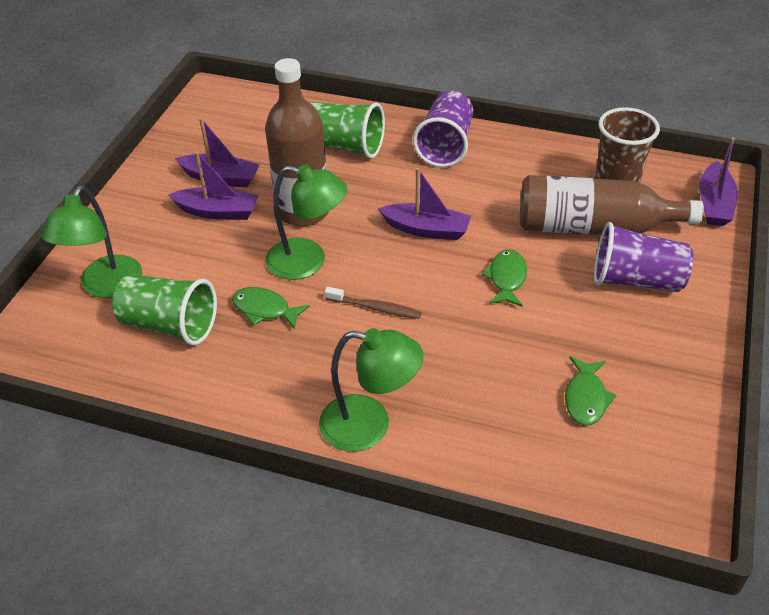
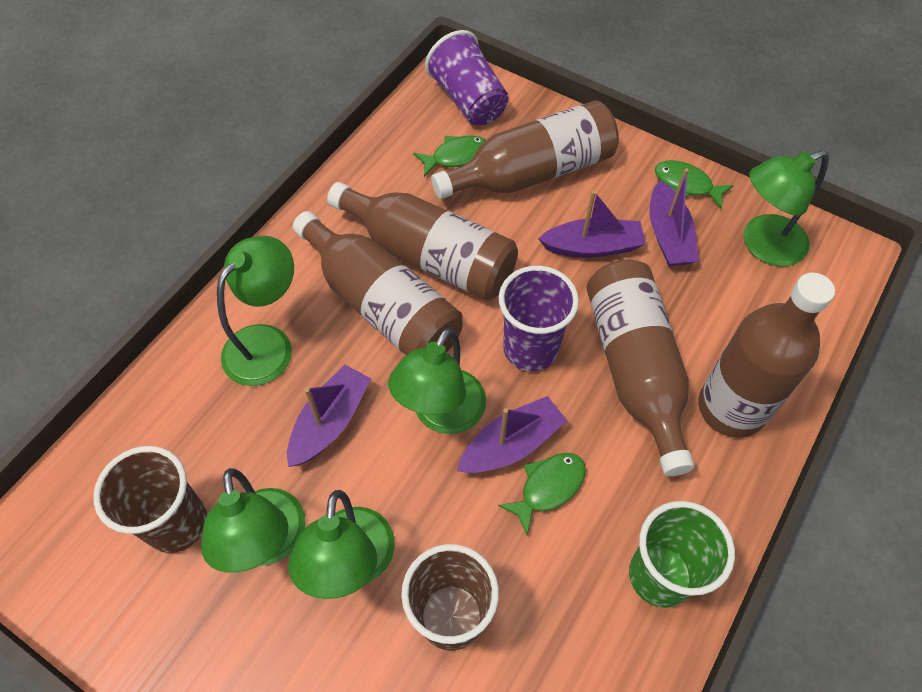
brown bottle: 2 -> 5
brown cup: 1 -> 2
brown toothbrush: 1 -> 0
green cup: 2 -> 1
green lamp: 3 -> 5

